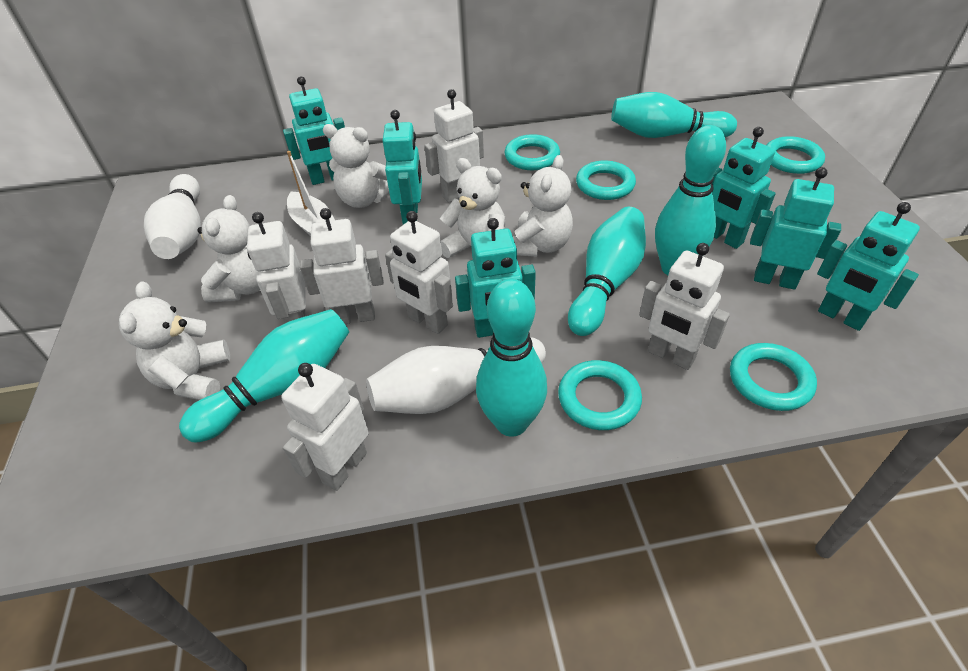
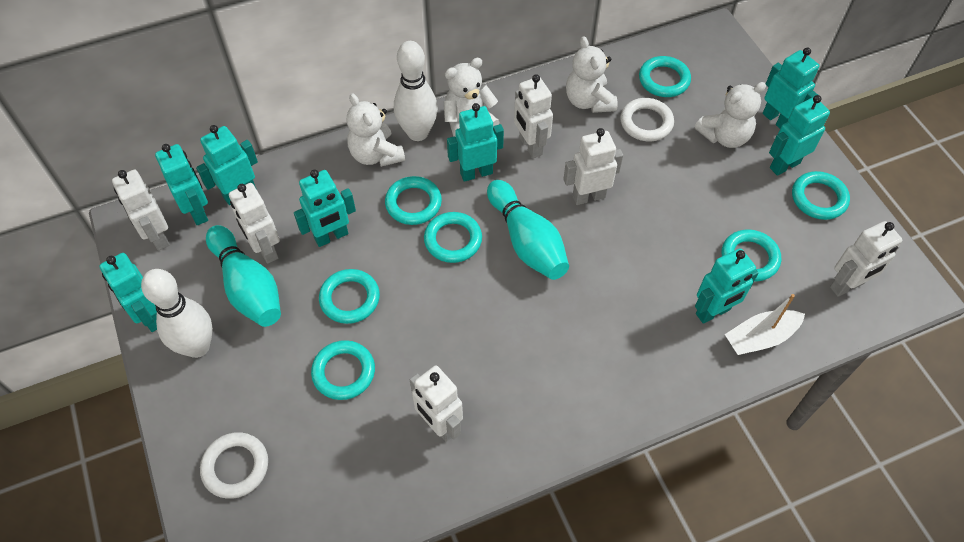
turquoise bowling pin: 5 -> 2
turquoise ring: 5 -> 7
turquoise robot: 6 -> 8
white ring: 0 -> 2
white teddy bear: 5 -> 4

